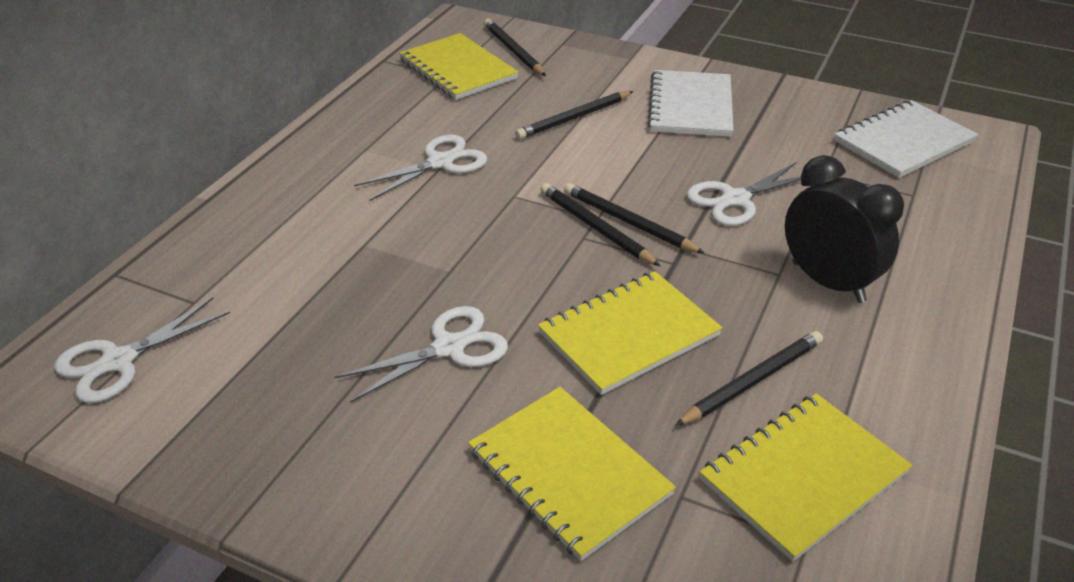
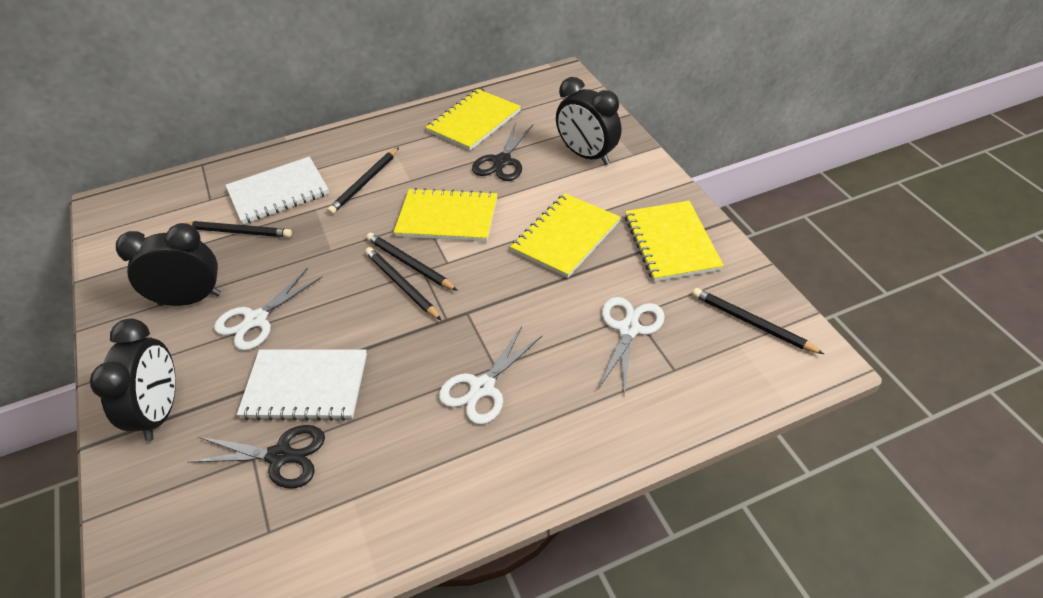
black clock: 1 -> 3
black scissors: 0 -> 2
white scissors: 4 -> 3

